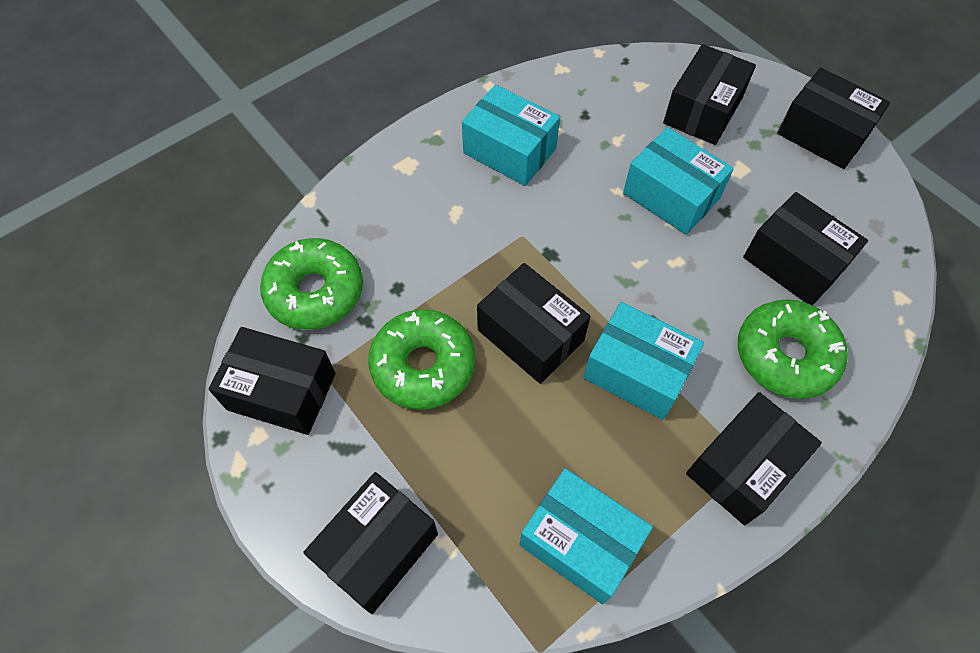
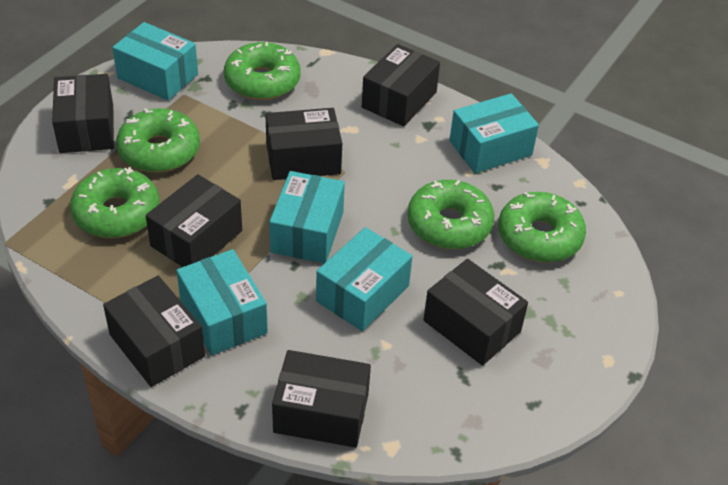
green donut: 3 -> 5
turquoise box: 4 -> 5

